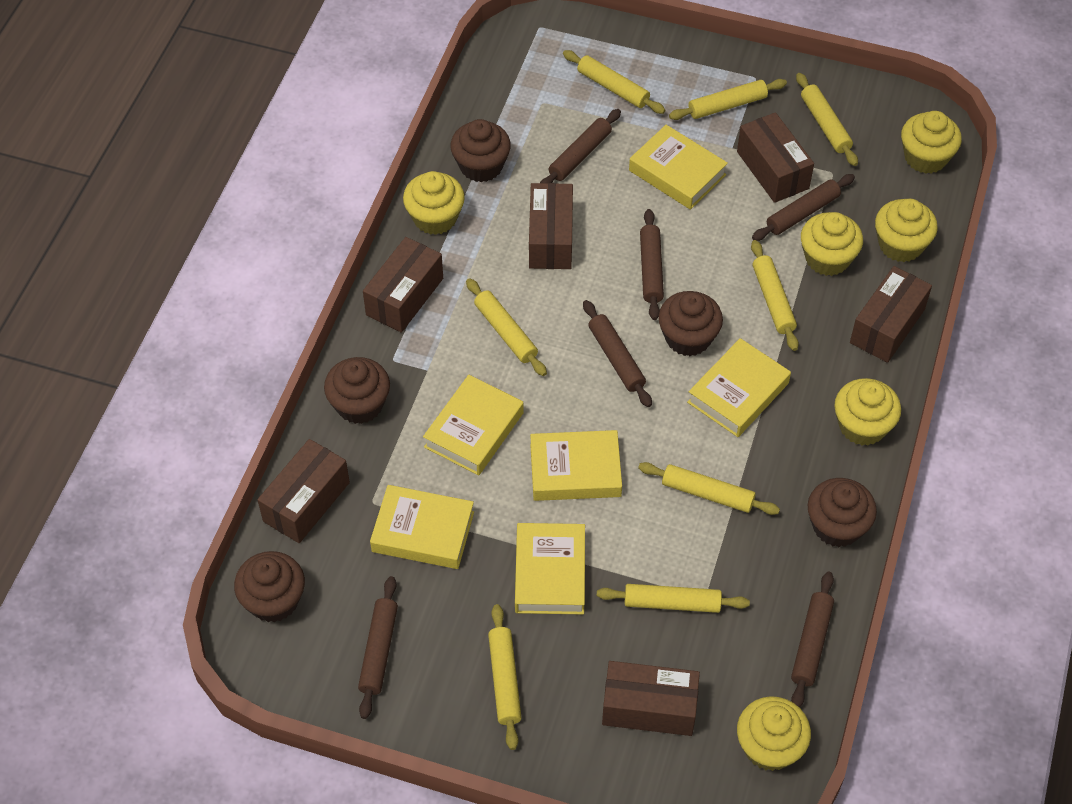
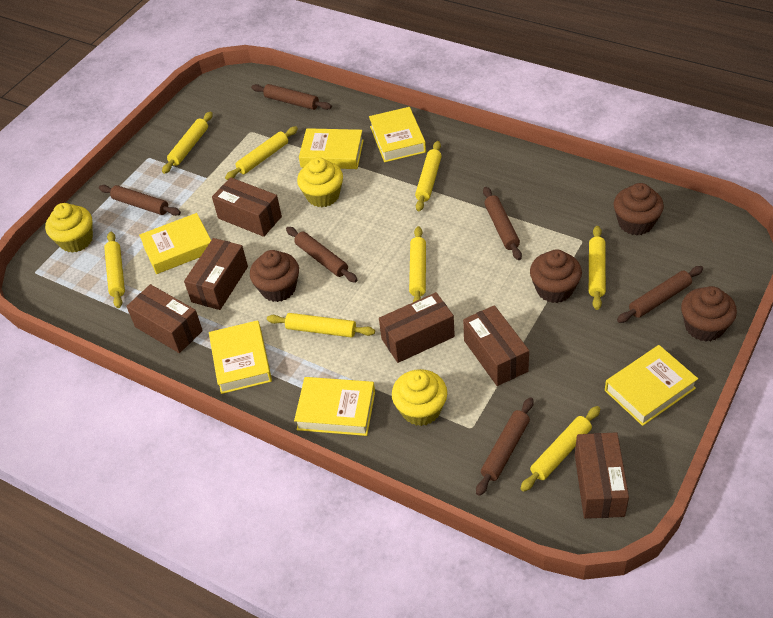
brown cupcake: 5 -> 4
yellow cupcake: 6 -> 3

